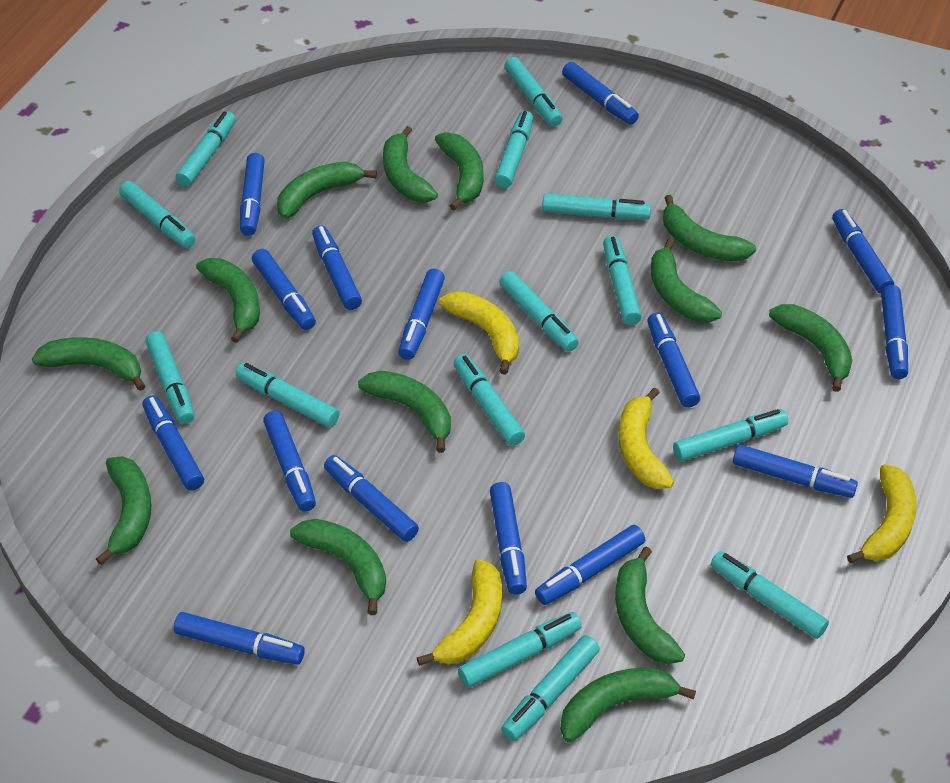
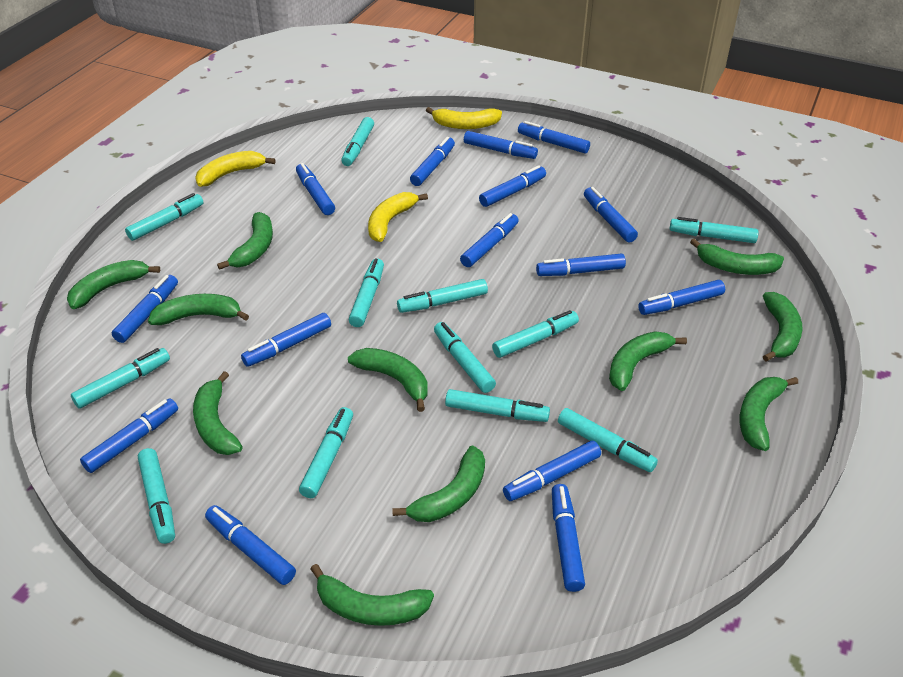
green banana: 13 -> 11
turquoise marker: 14 -> 12
yellow banana: 4 -> 3

